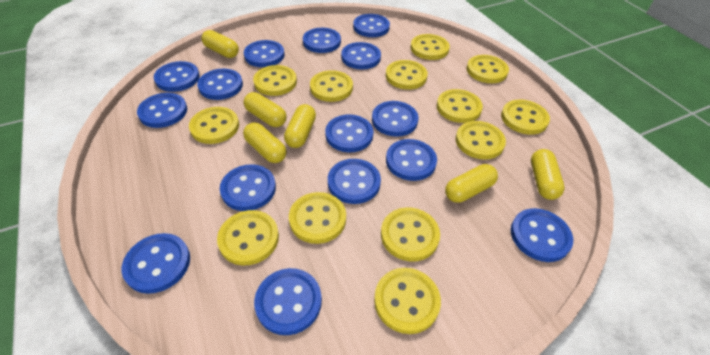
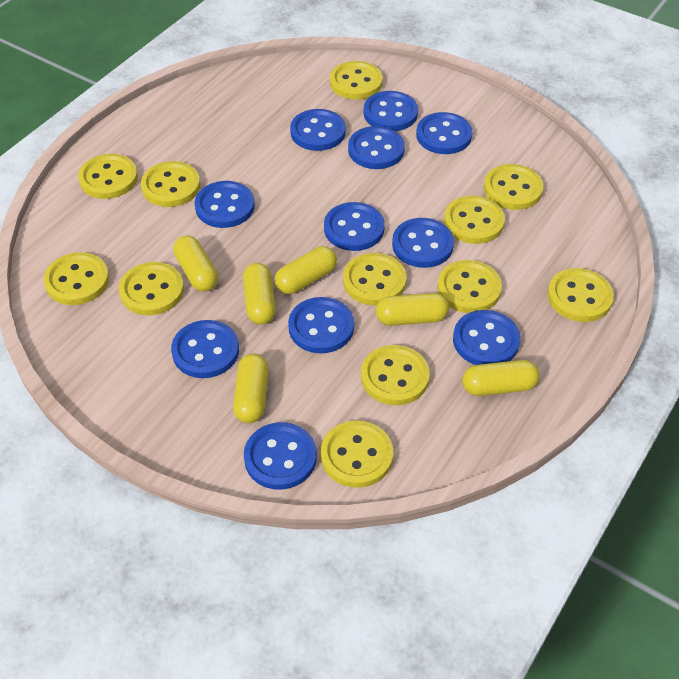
blue button: 15 -> 11
yellow button: 13 -> 12

